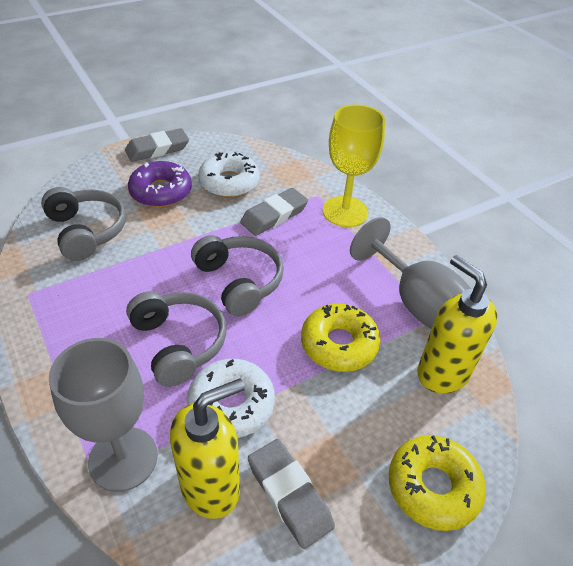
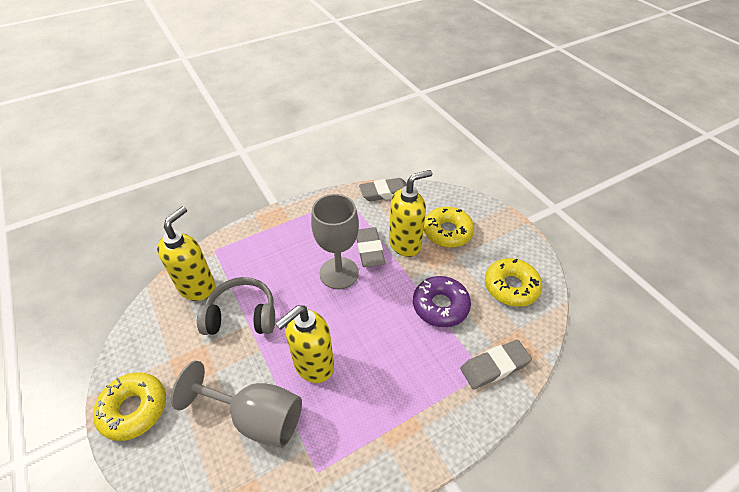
grey headphones: 3 -> 1
white donut: 2 -> 0
yellow donut: 2 -> 3
yellow goblet: 1 -> 0
yellow soap dispenser: 2 -> 3

